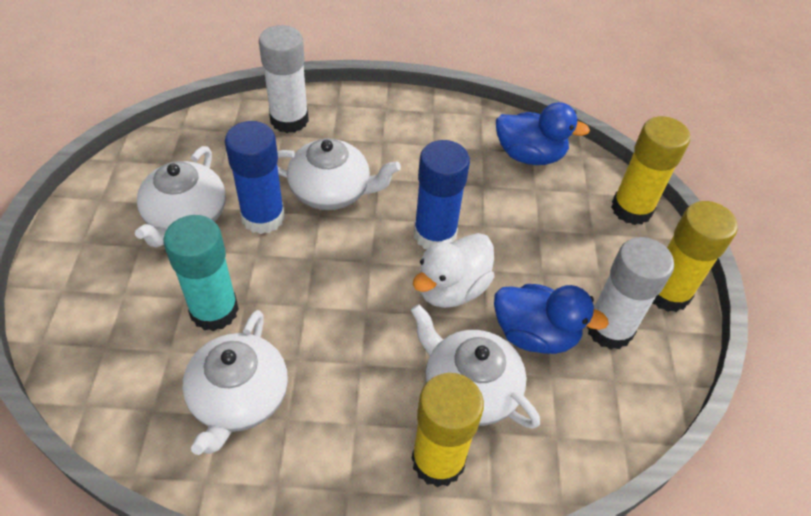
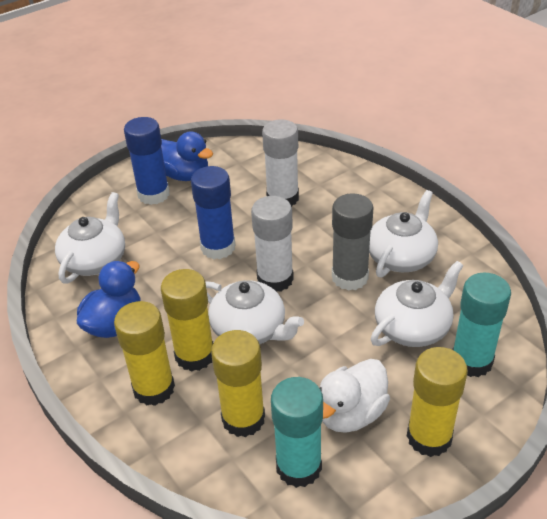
grey glue stick: 0 -> 1
turquoise glue stick: 1 -> 2
yellow glue stick: 3 -> 4

